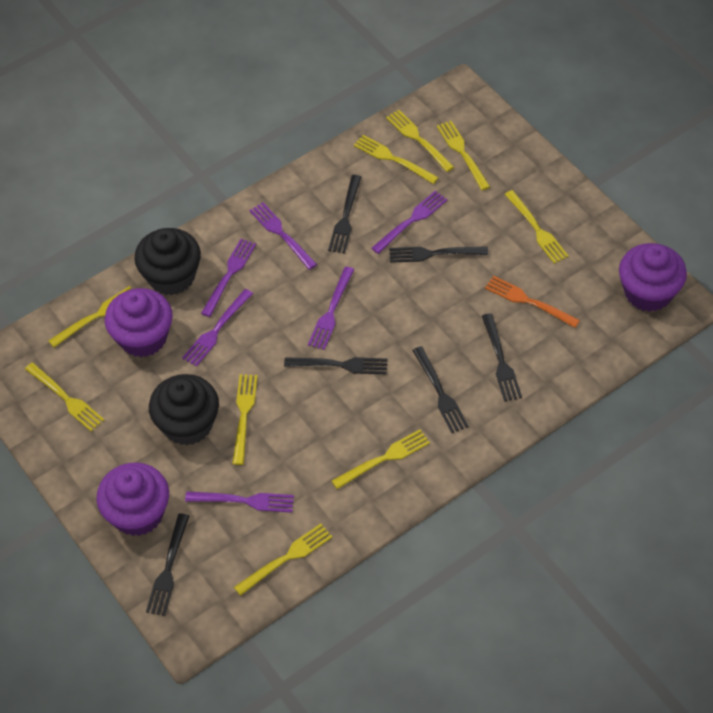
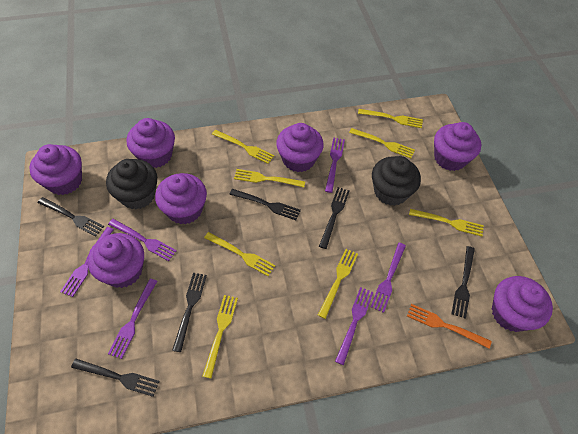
purple cupcake: 3 -> 7
yellow fork: 9 -> 8

